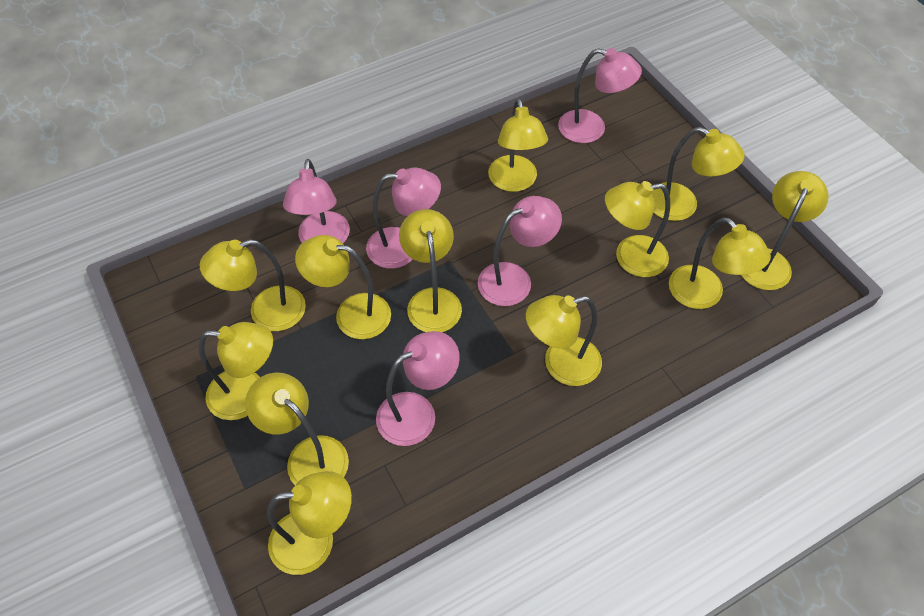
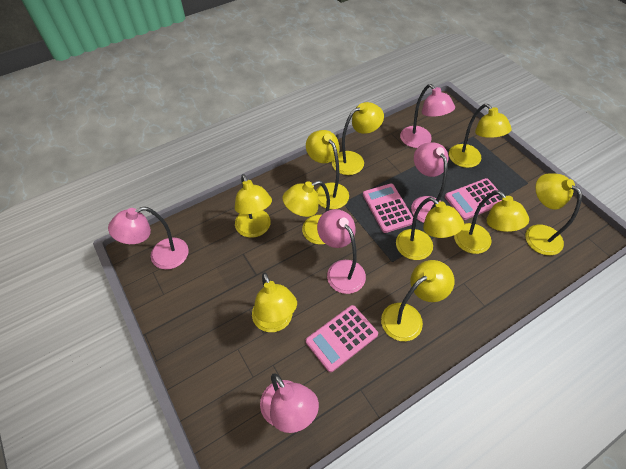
pink calculator: 0 -> 3
yellow lamp: 12 -> 10

